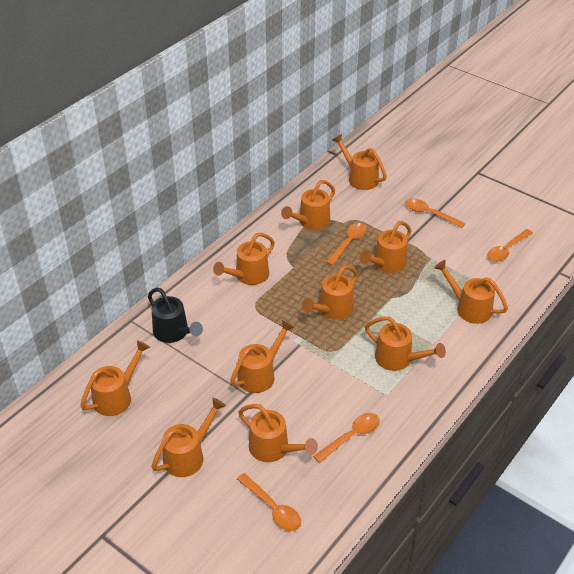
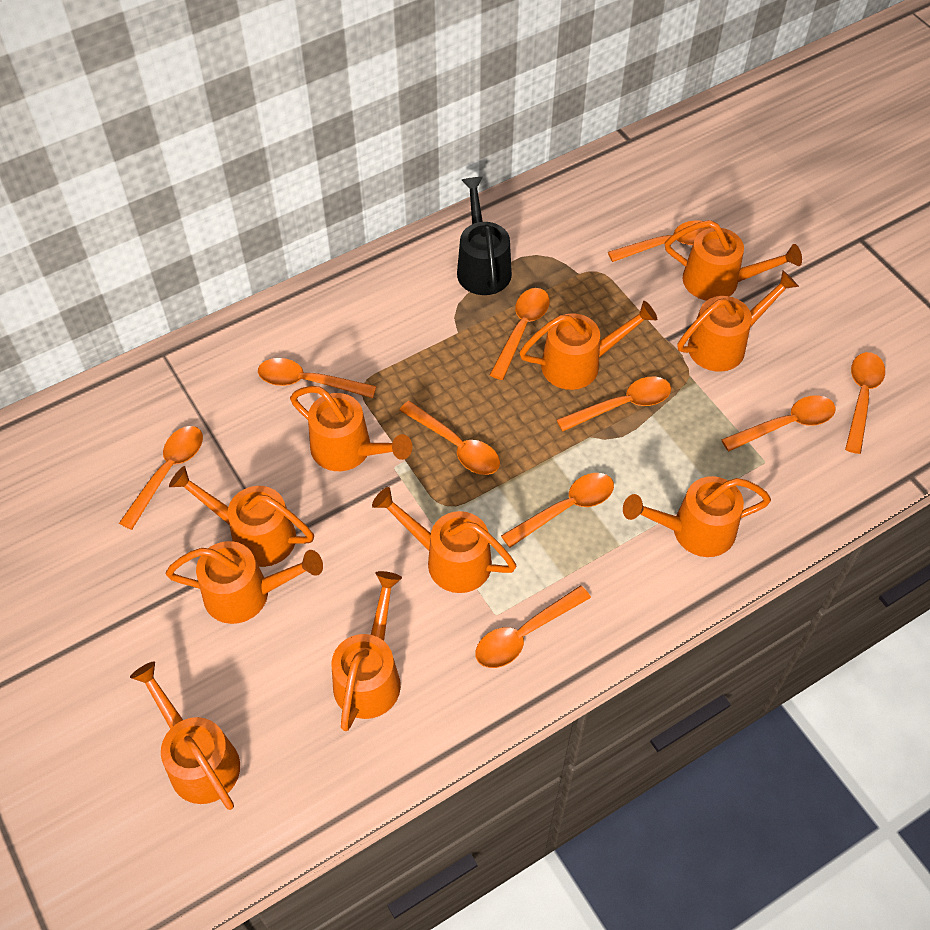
orange spoon: 5 -> 10
orange watering can: 11 -> 10

